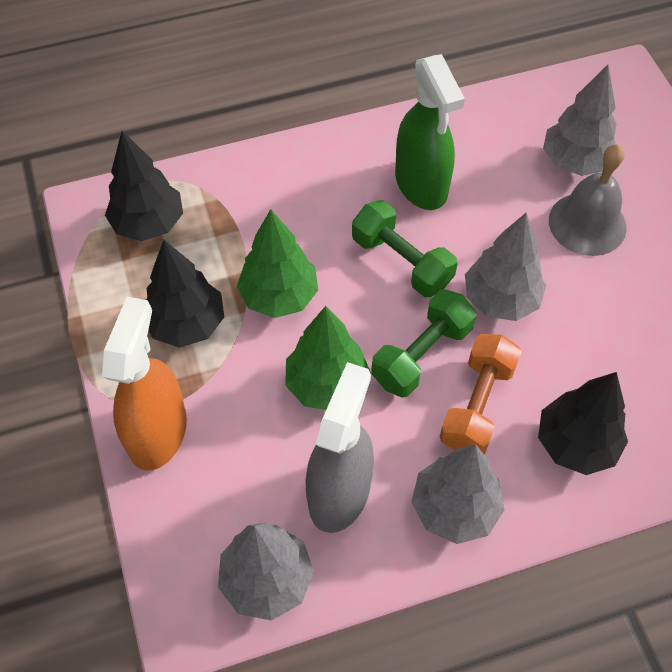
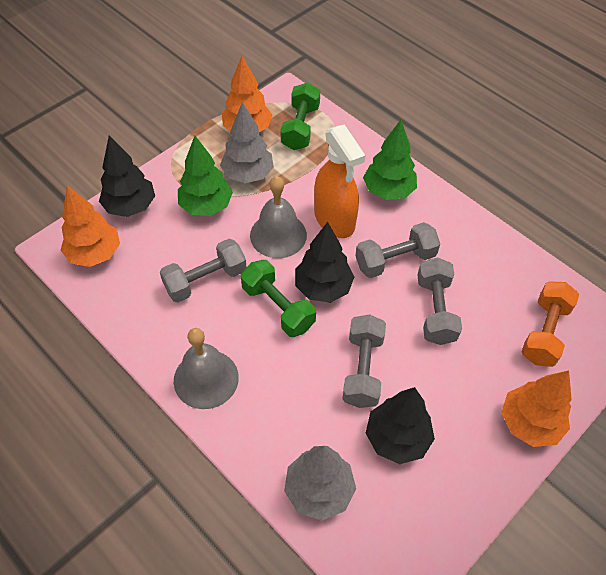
green spray bottle: 1 -> 0
grey bell: 1 -> 2
grey dumbbell: 0 -> 4
grey spray bottle: 1 -> 0
grey tree: 4 -> 2
orange tree: 0 -> 3

